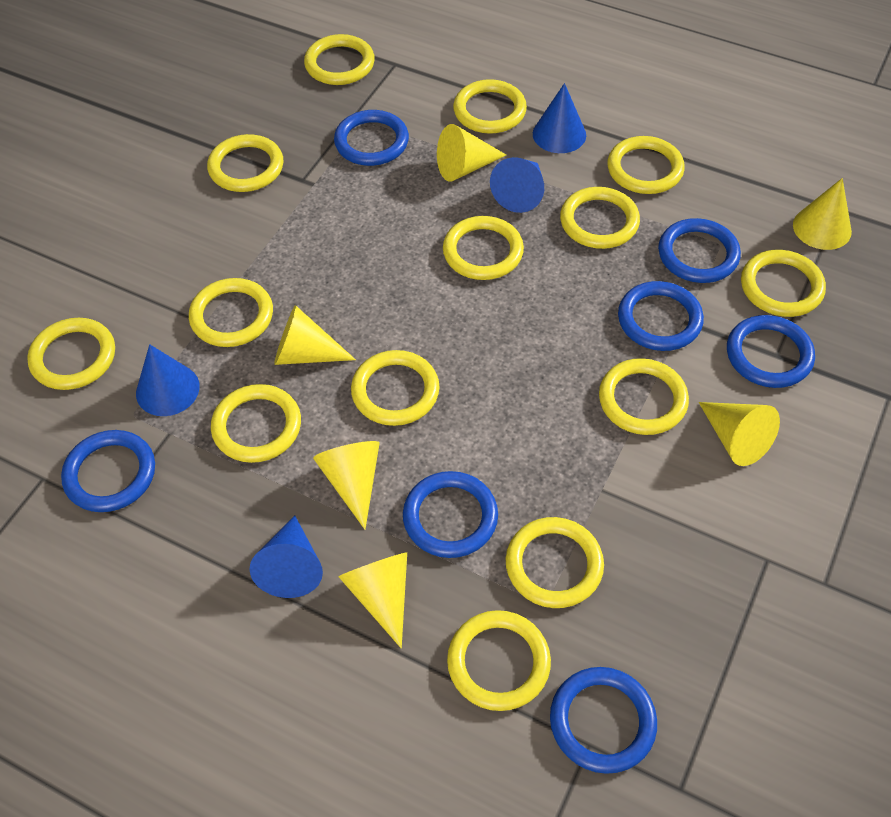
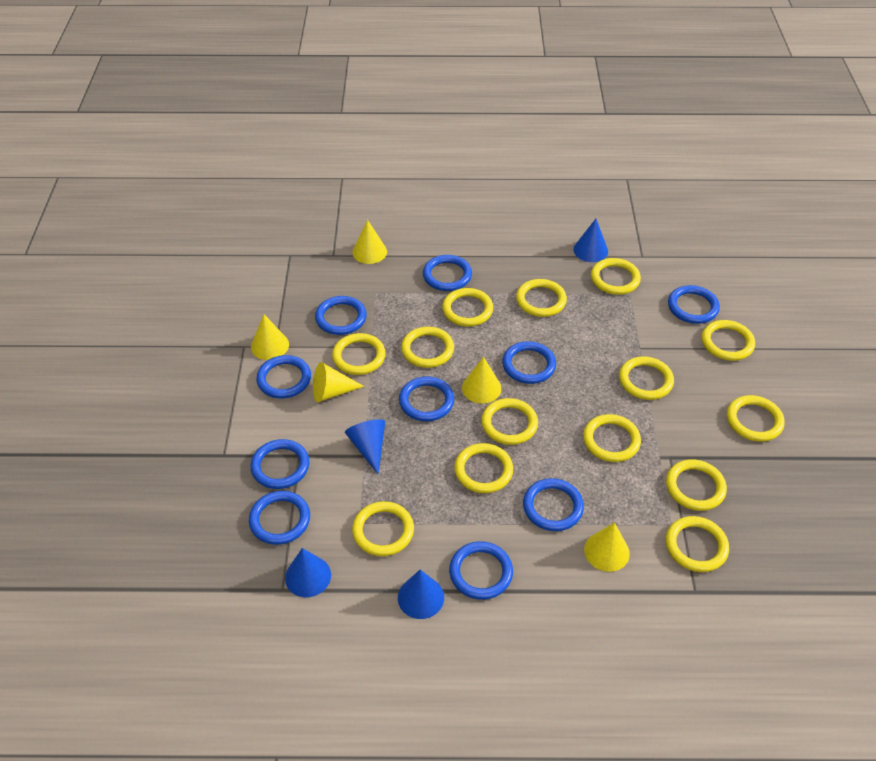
blue ring: 7 -> 10
yellow cone: 6 -> 5

